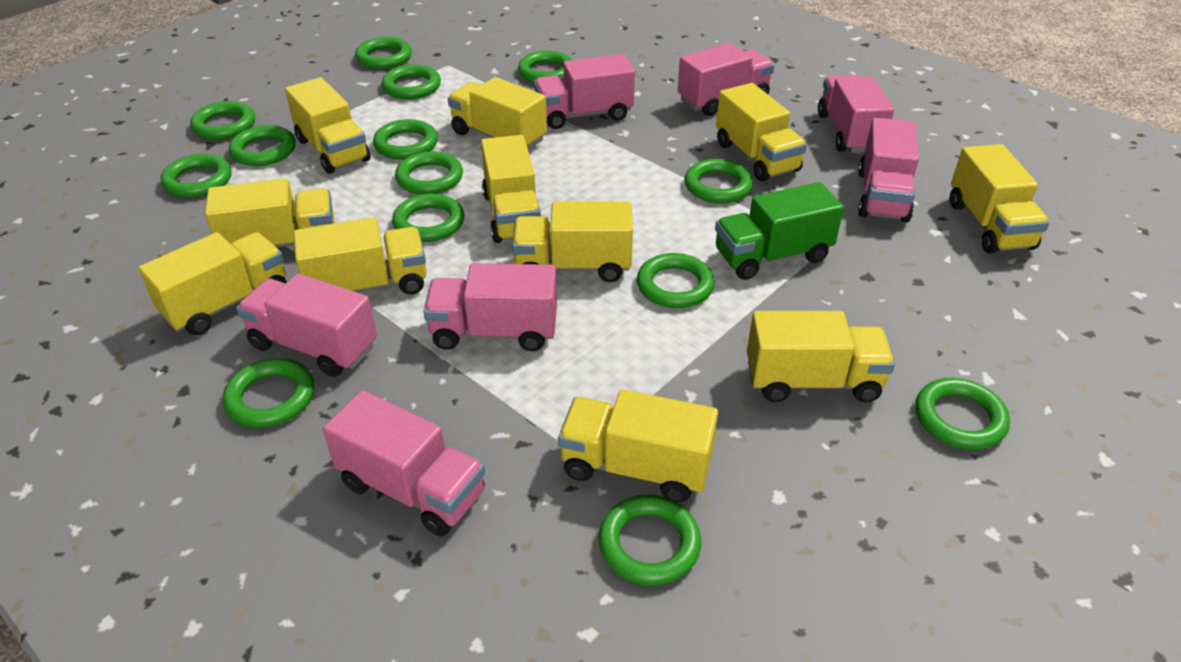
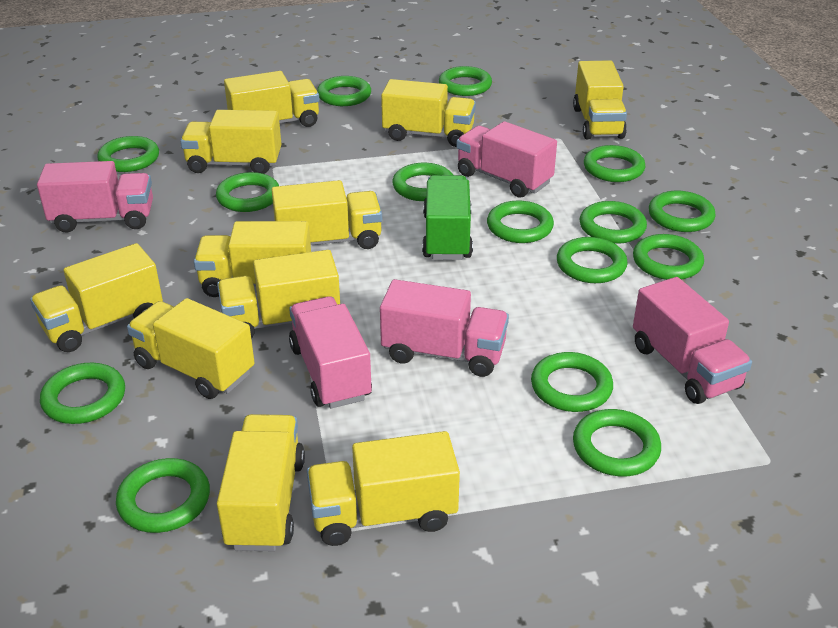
green ring: 14 -> 15
pink truck: 7 -> 5

